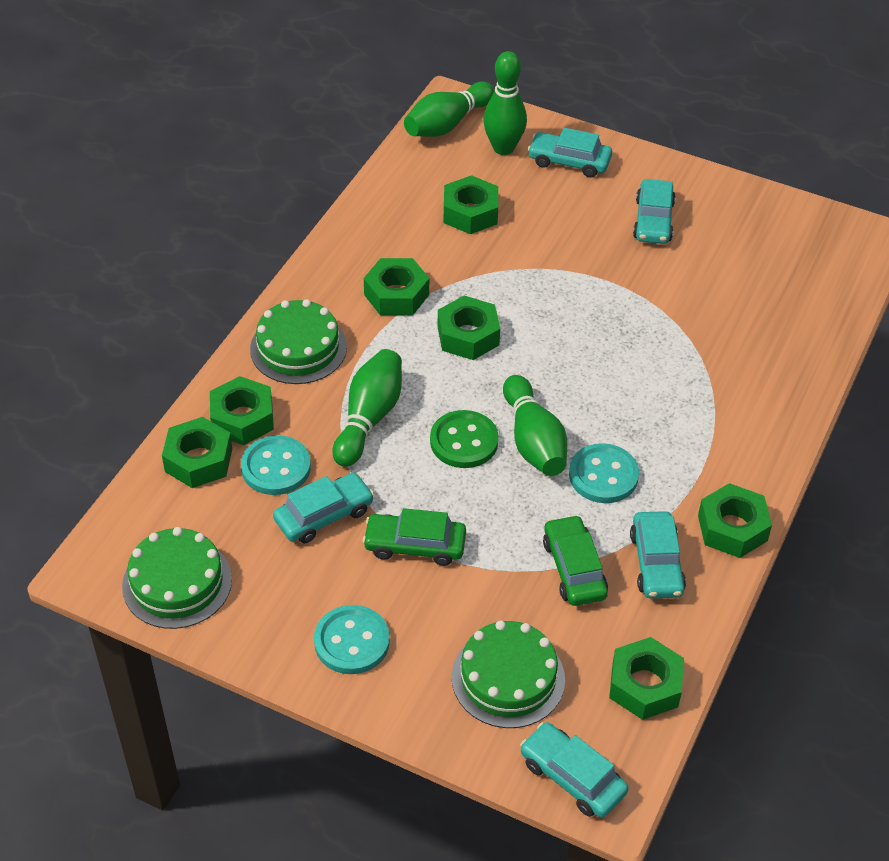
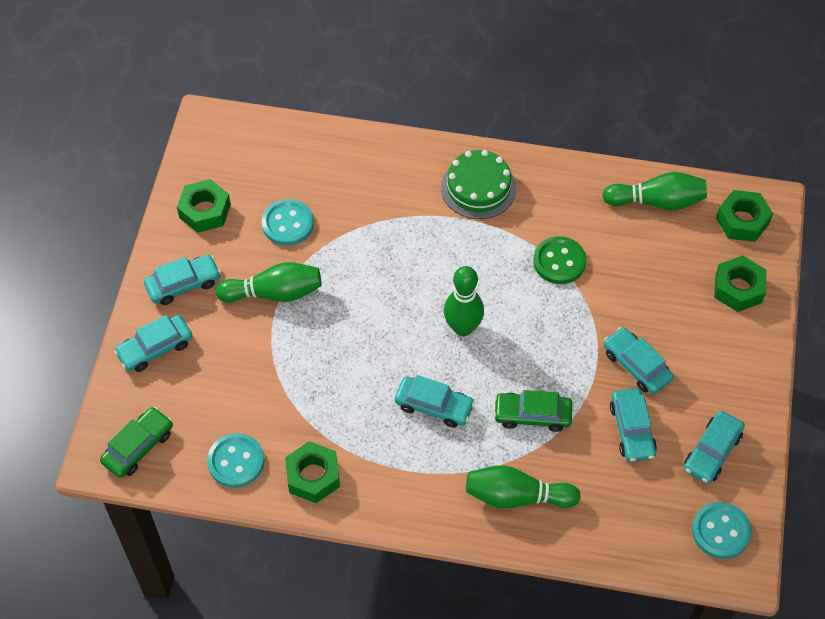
green cake: 3 -> 1
green nut: 7 -> 4
turquoise car: 5 -> 6

